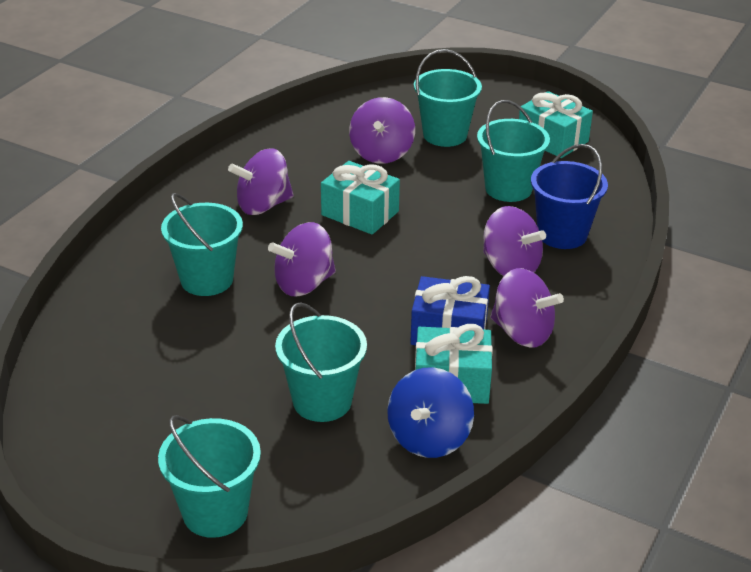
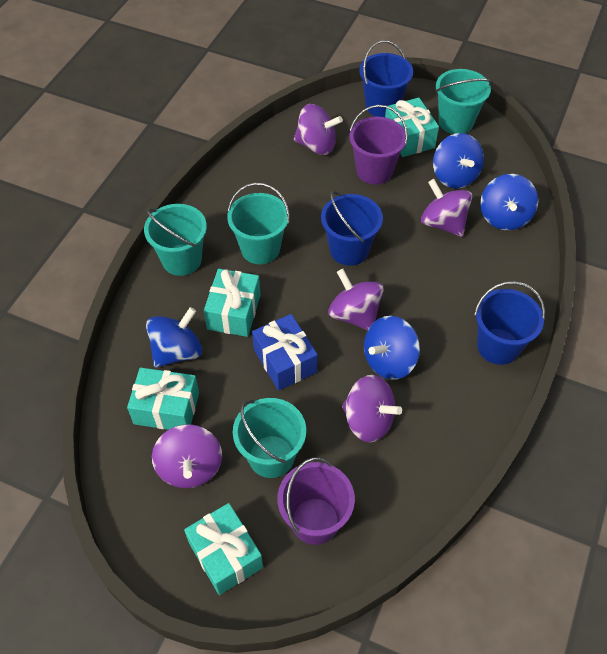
blue bucket: 1 -> 3
blue spinning top: 1 -> 4
purple bucket: 0 -> 2
turquoise bucket: 5 -> 4
turquoise gift: 3 -> 4

